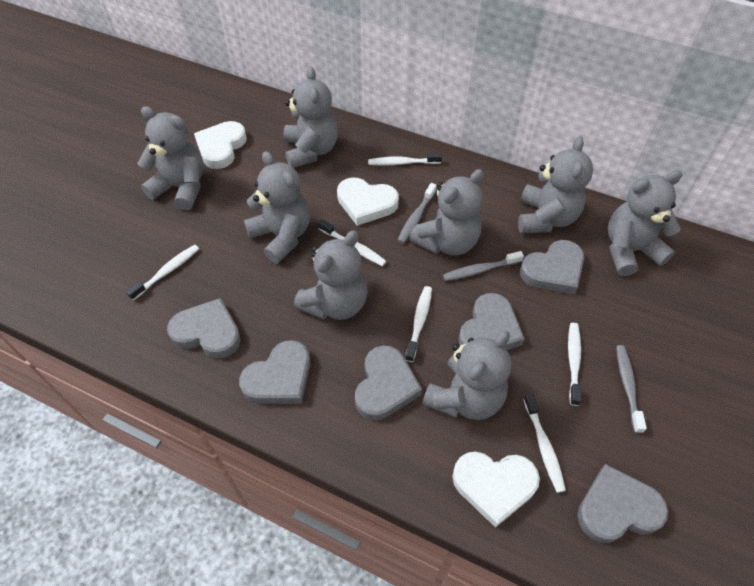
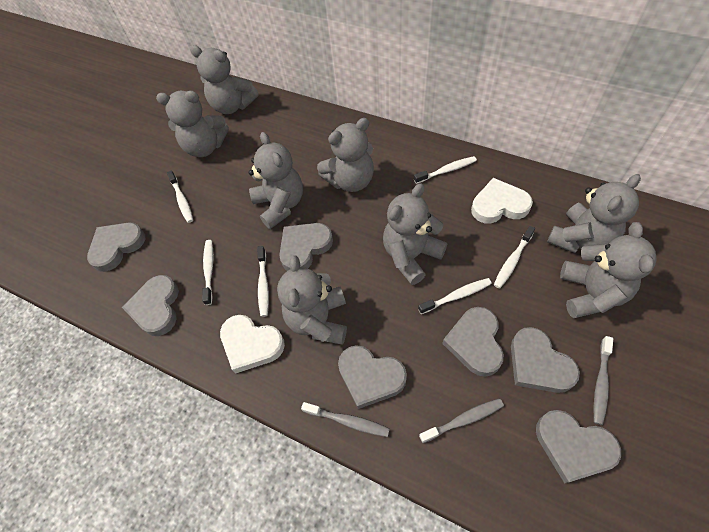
grey heart: 6 -> 7
white heart: 3 -> 2

